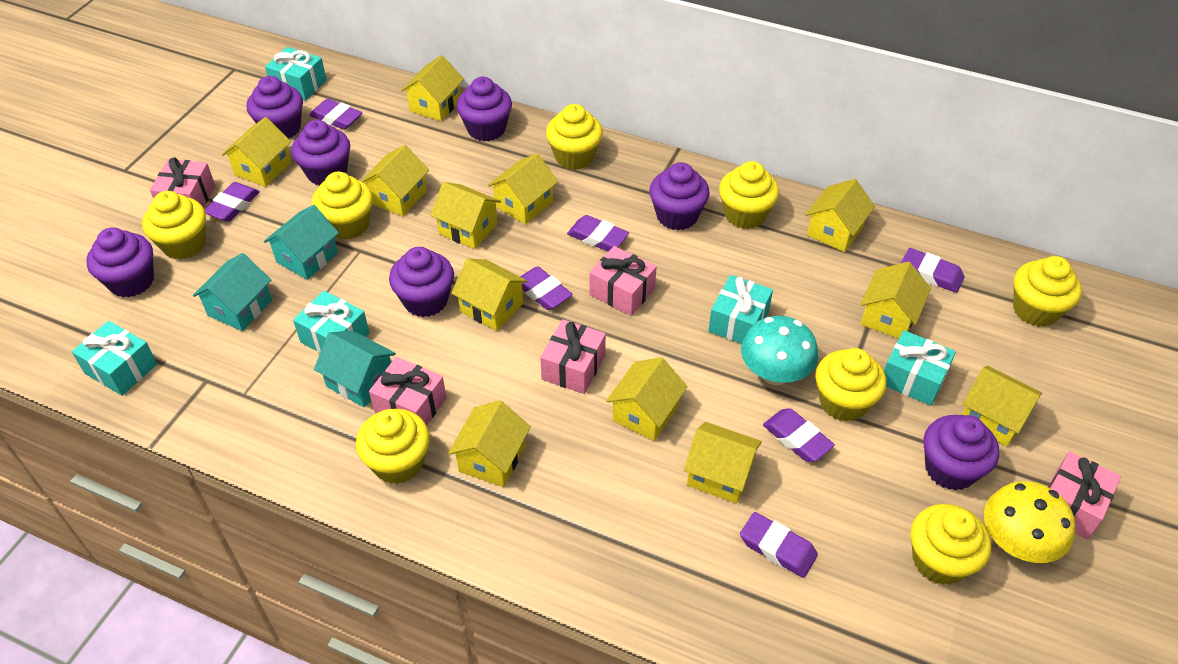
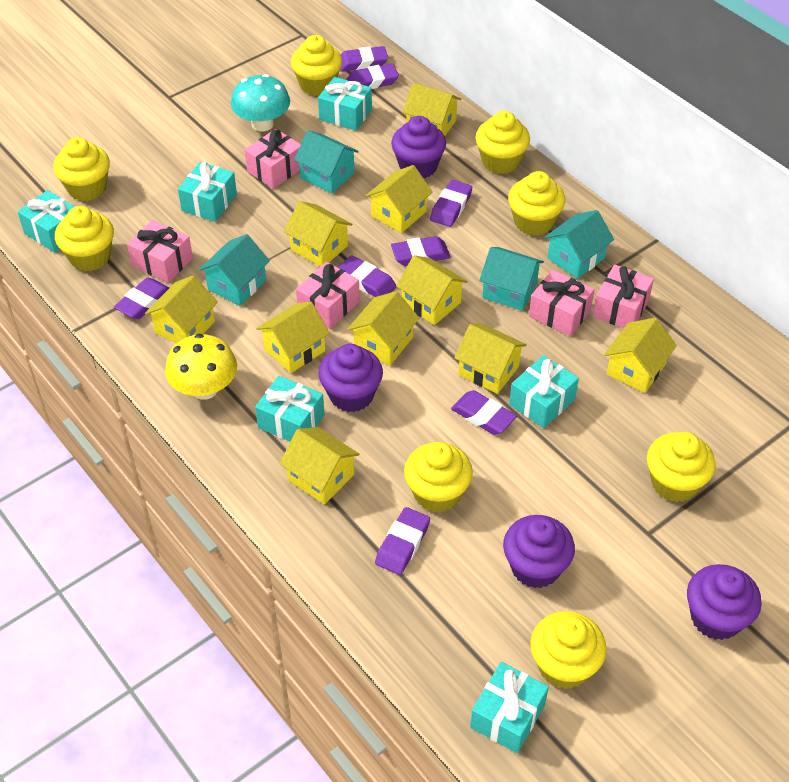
purple cupcake: 7 -> 4
purple eraser: 7 -> 8
turquoise gift: 5 -> 6
turquoise house: 3 -> 4
yellow house: 12 -> 10

